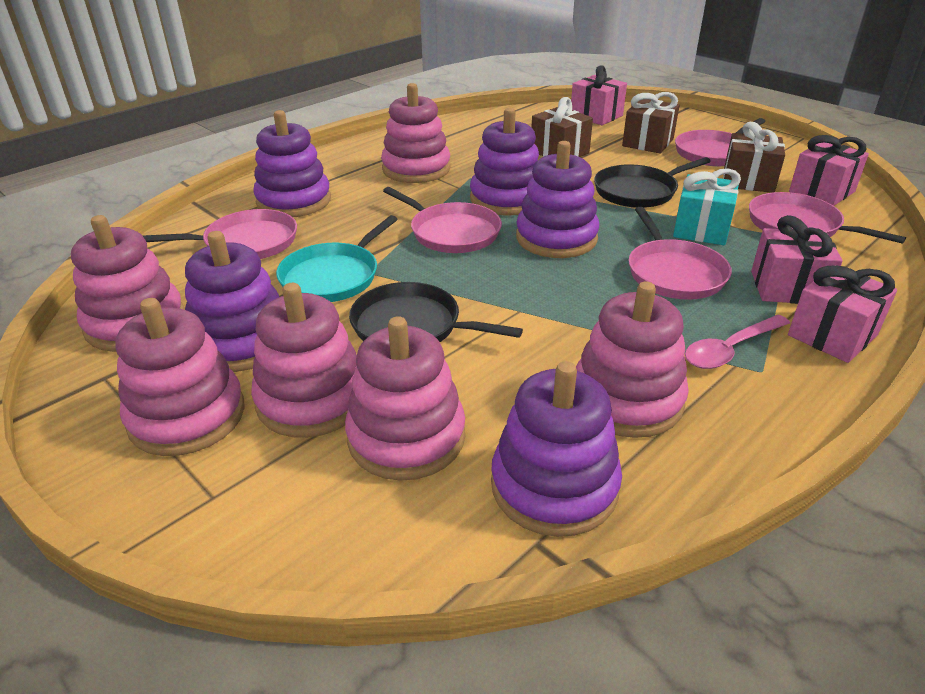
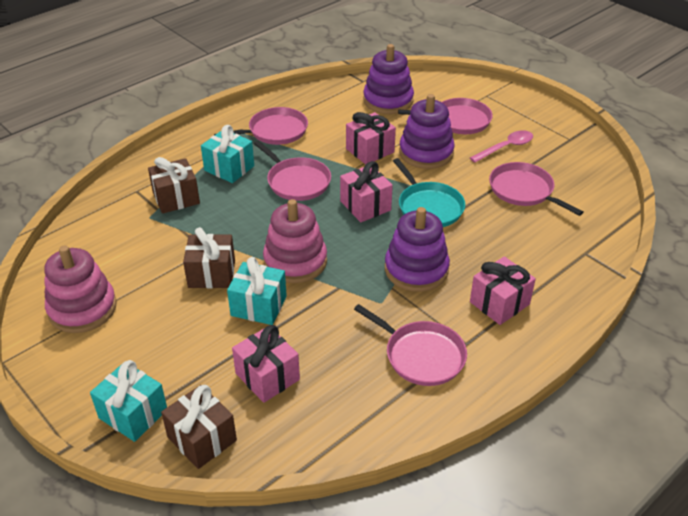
black pan: 2 -> 0
pink stacking toy: 6 -> 2
purple stacking toy: 5 -> 3
turquoise gift: 1 -> 3

